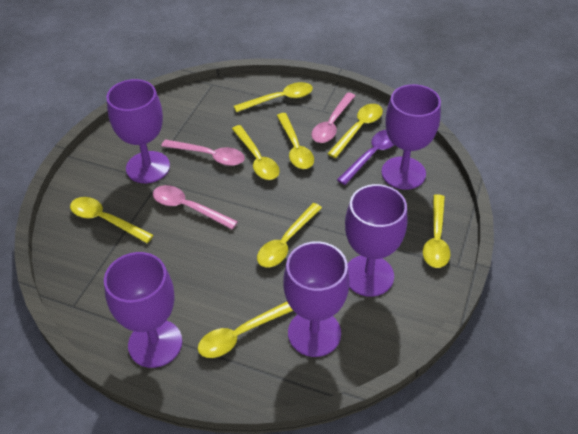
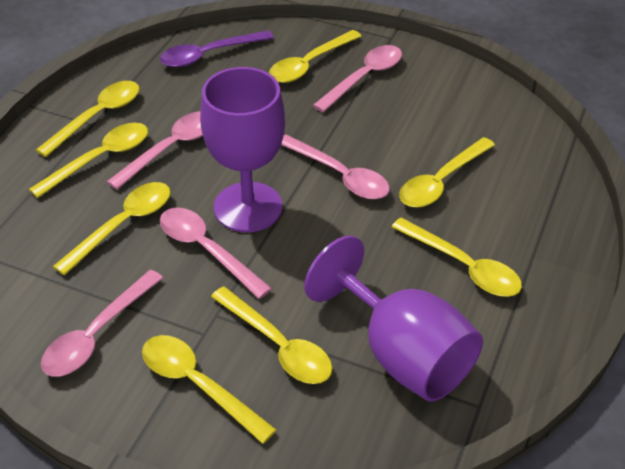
pink spoon: 3 -> 5
purple goblet: 5 -> 2

